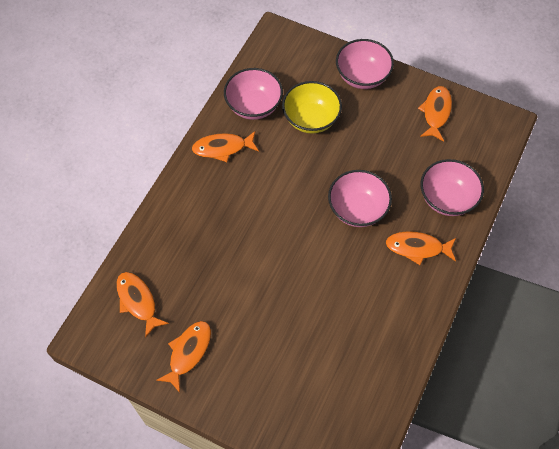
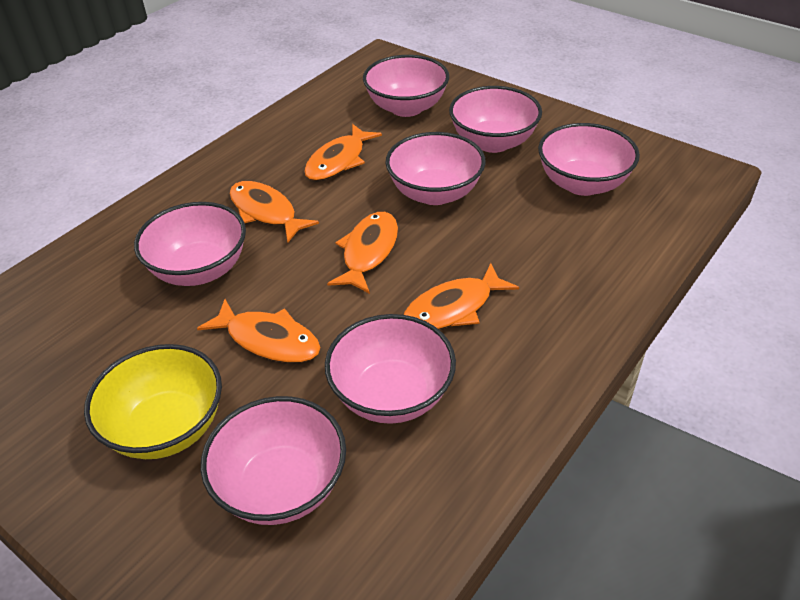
pink bowl: 4 -> 7

